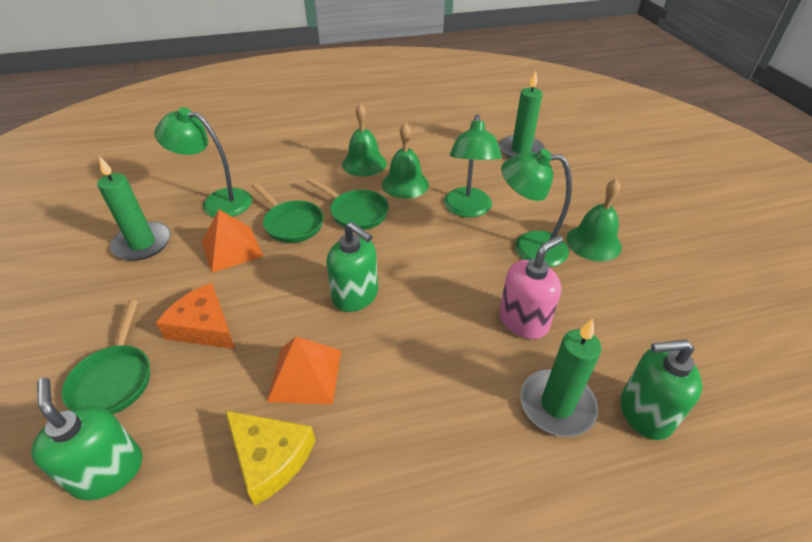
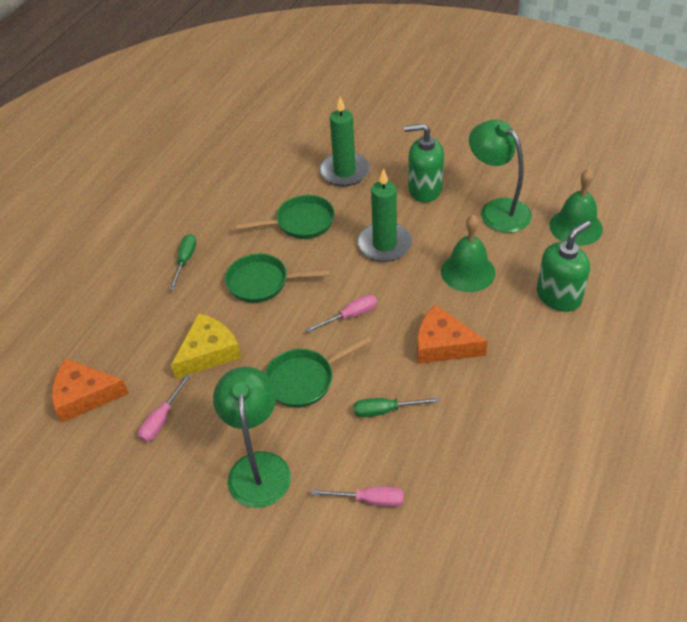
green bell: 3 -> 2
green candle: 3 -> 2
green lamp: 3 -> 2
green screwdriver: 0 -> 2
green soap dispenser: 3 -> 2
orange cheese: 1 -> 2
orange pyramid: 2 -> 0
pink screwdriver: 0 -> 3
pink soap dispenser: 1 -> 0

